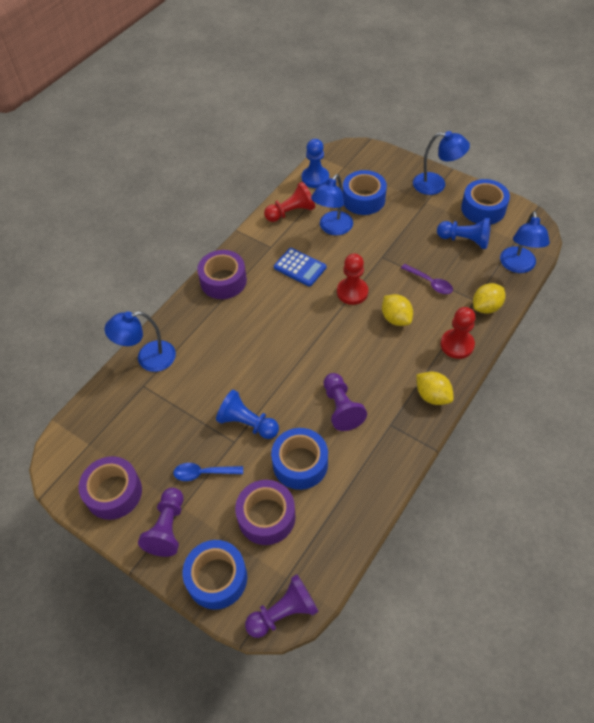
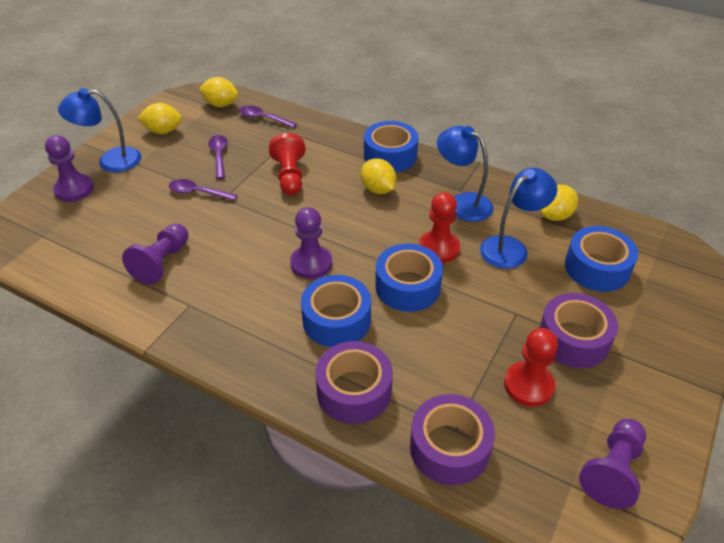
blue calculator: 1 -> 0
blue lamp: 4 -> 3
blue pawn: 3 -> 0
blue spoon: 1 -> 0
purple pawn: 3 -> 4
purple spoon: 1 -> 3
yellow lemon: 3 -> 4

